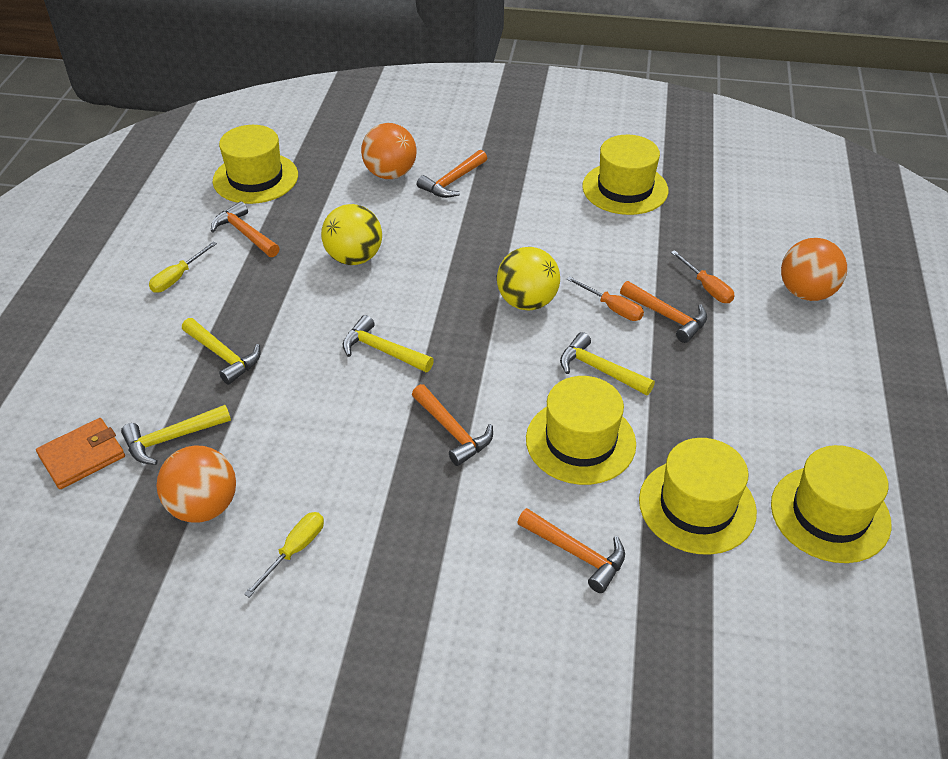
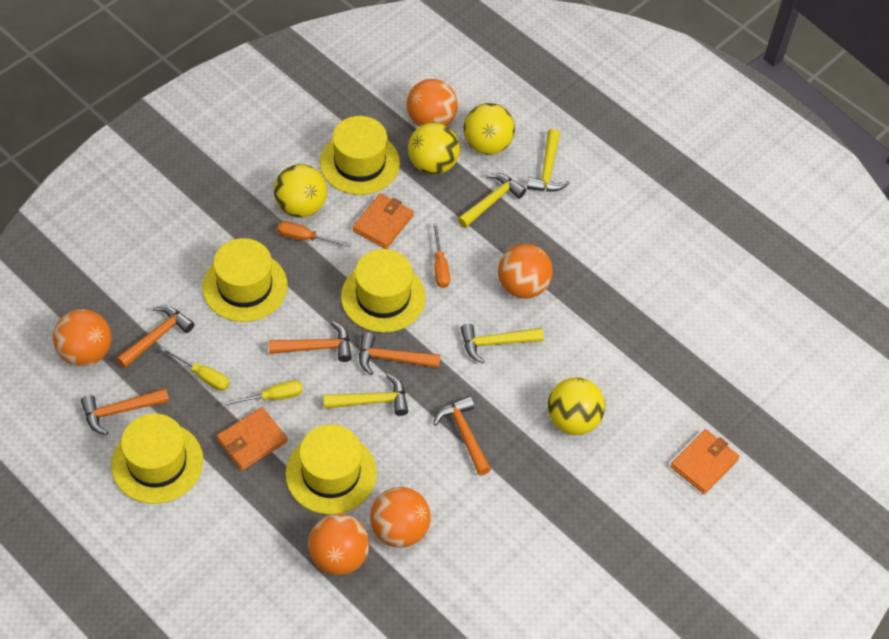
orange ball: 3 -> 5
orange wallet: 1 -> 3
yellow ball: 2 -> 4

